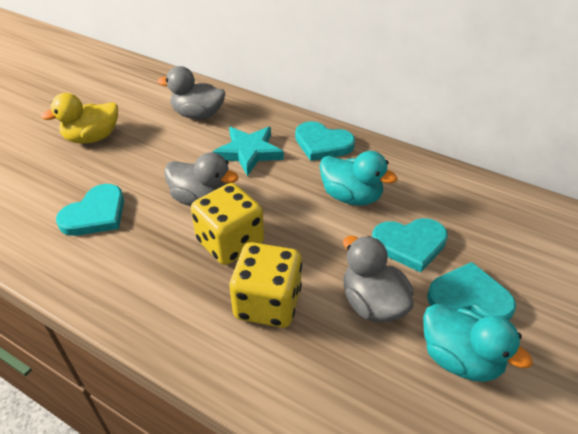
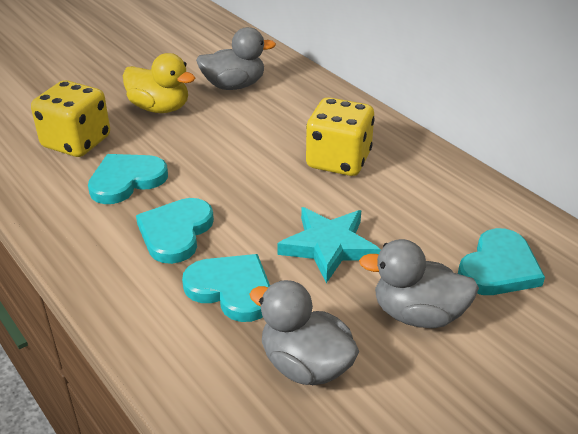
turquoise duck: 2 -> 0

